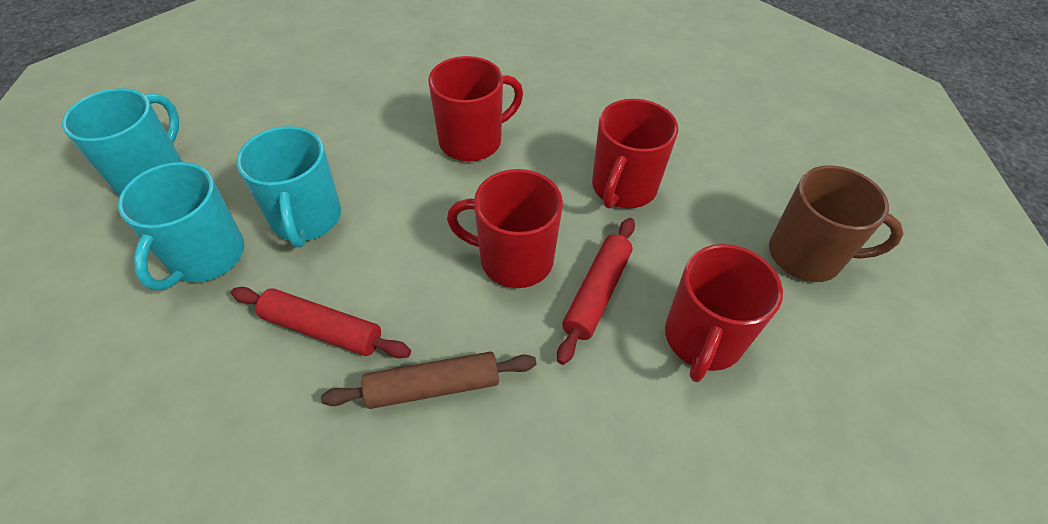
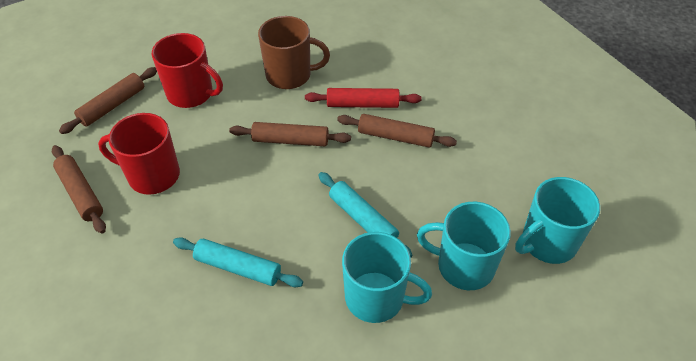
brown rolling pin: 1 -> 4
red mug: 4 -> 2
red rolling pin: 2 -> 1
turquoise rolling pin: 0 -> 2

